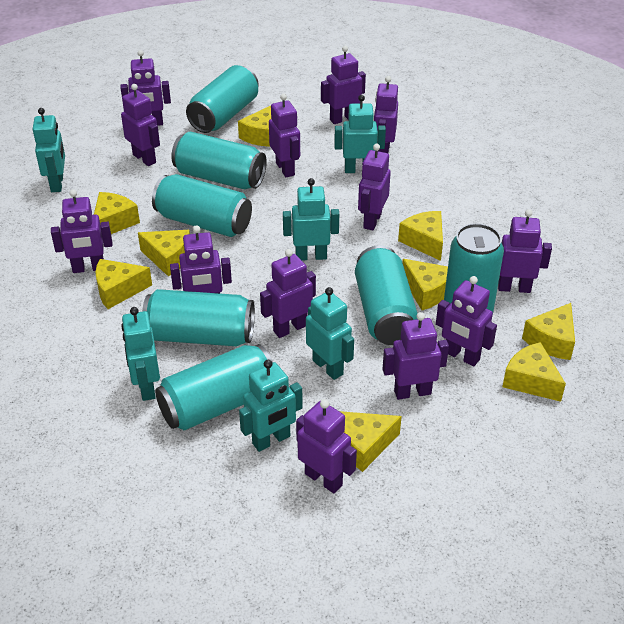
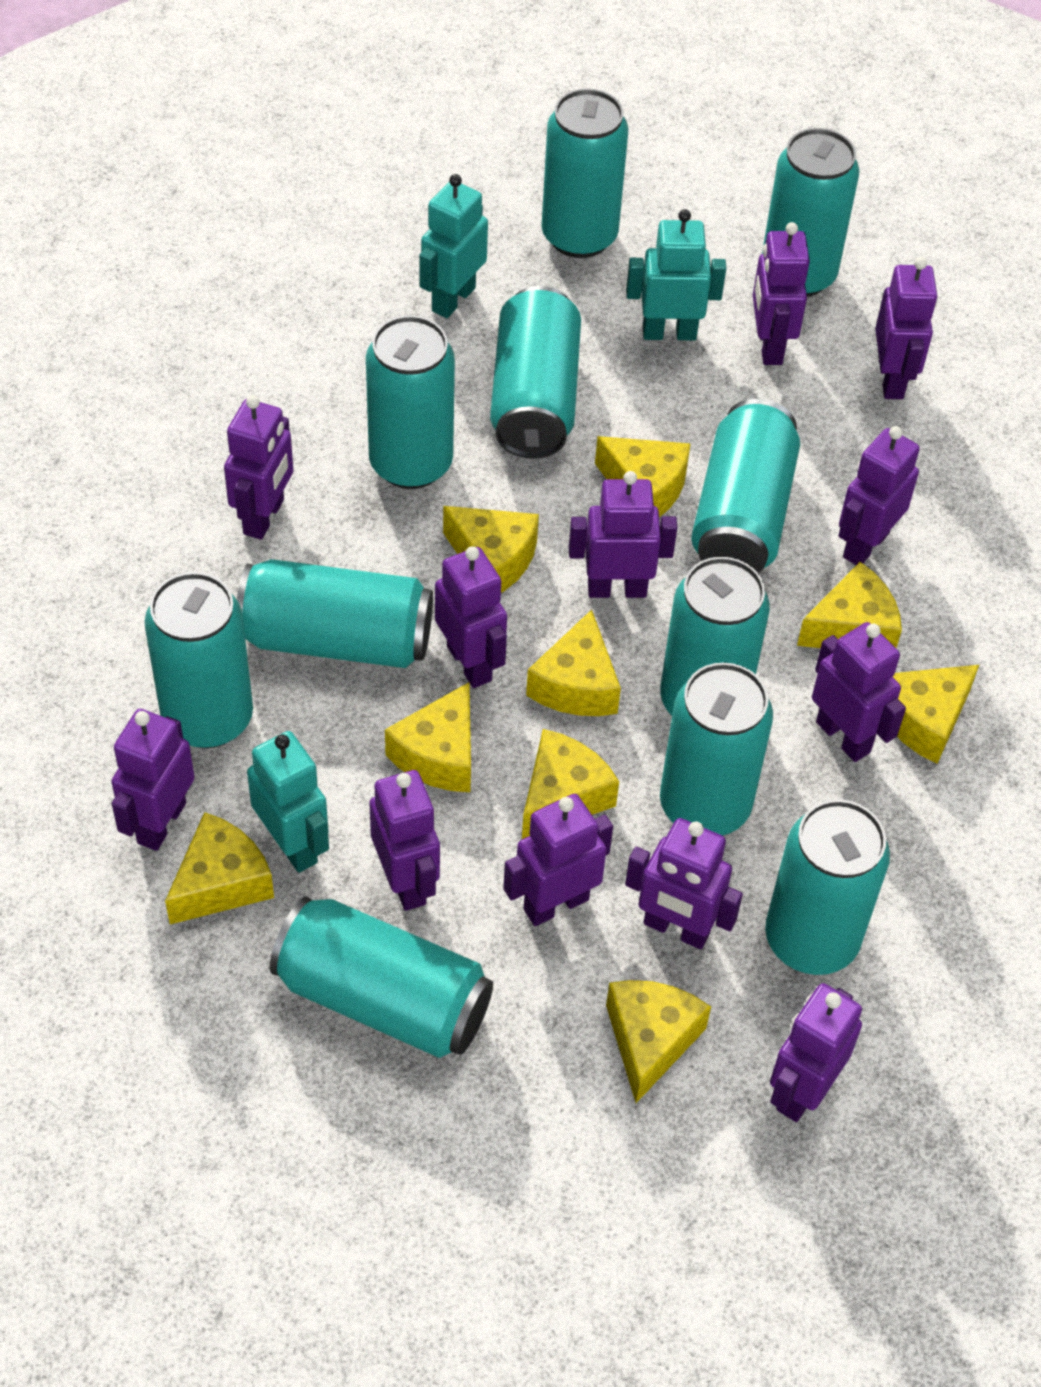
purple robot: 13 -> 12
turquoise can: 7 -> 11
turquoise robot: 6 -> 3

